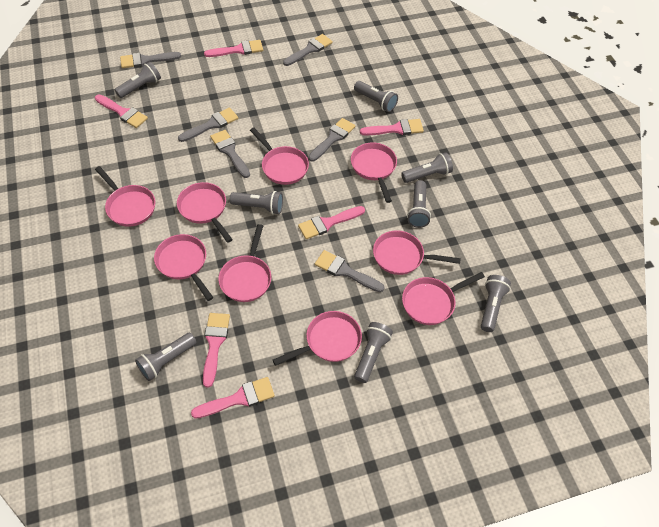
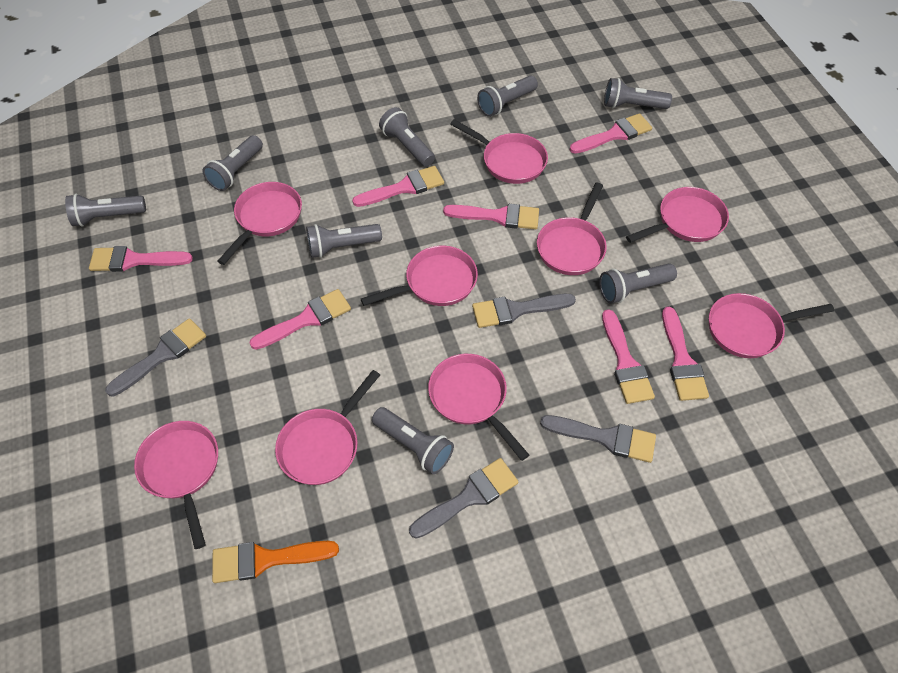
grey brush: 6 -> 4
orange brush: 0 -> 1
pink brush: 6 -> 7

